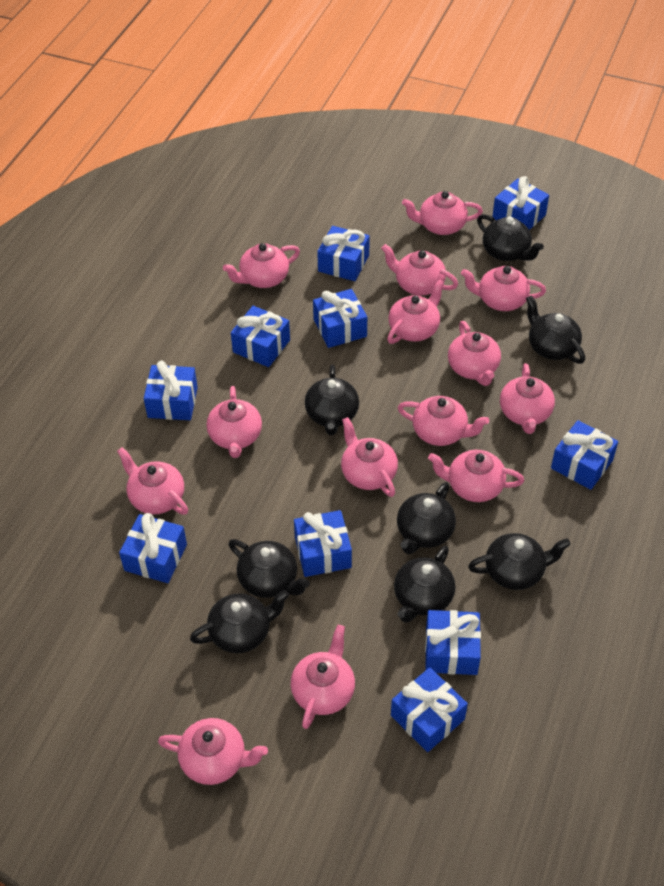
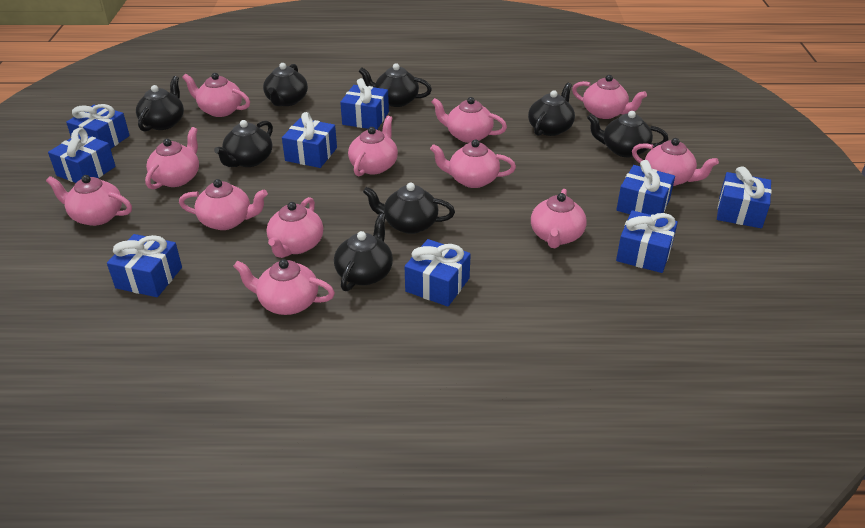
blue gift: 10 -> 9
pink teapot: 14 -> 12

